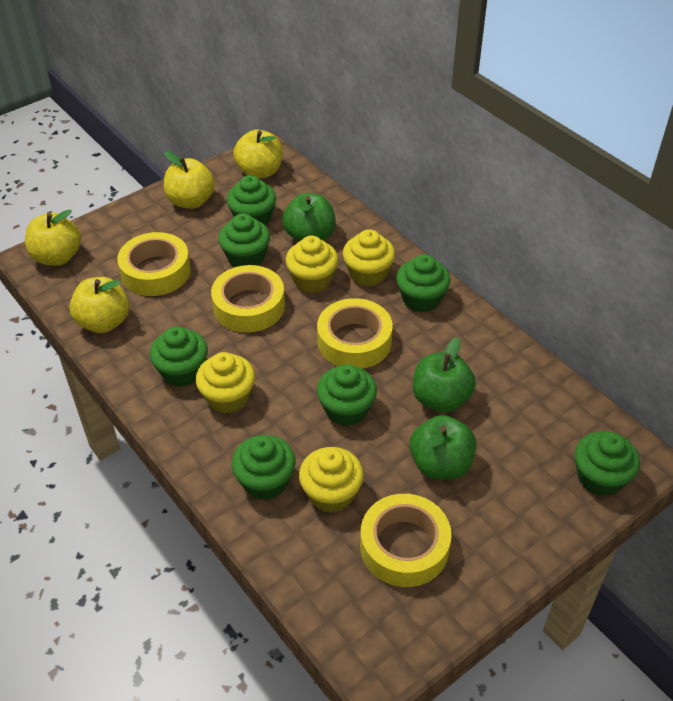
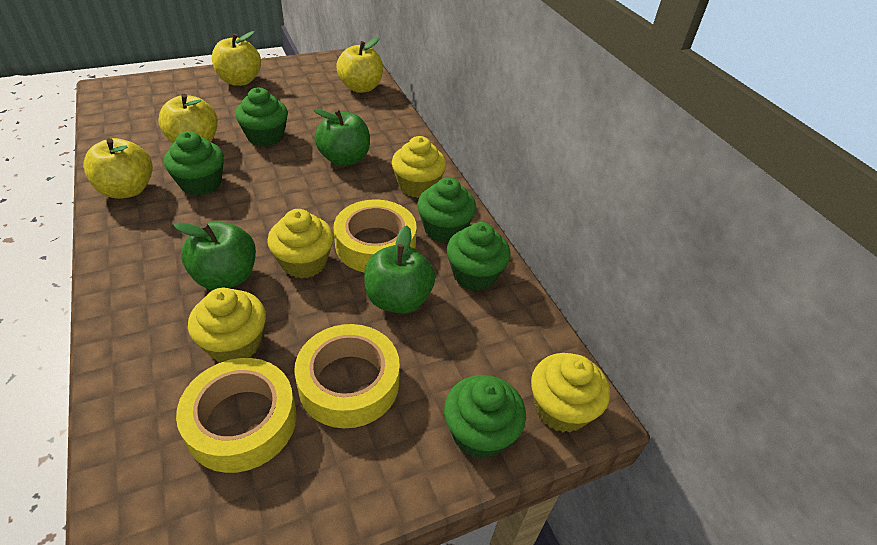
green cupcake: 7 -> 5
yellow tape: 4 -> 3

